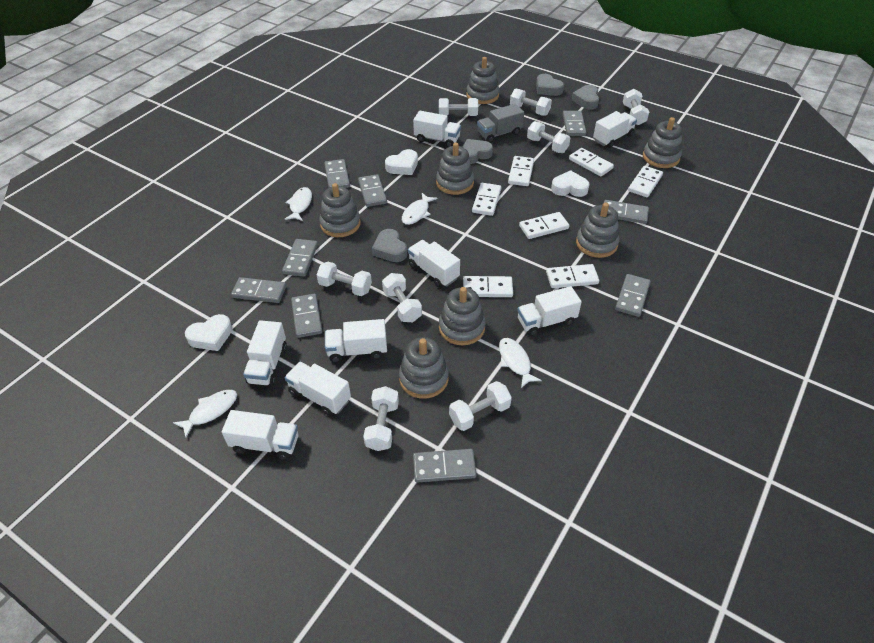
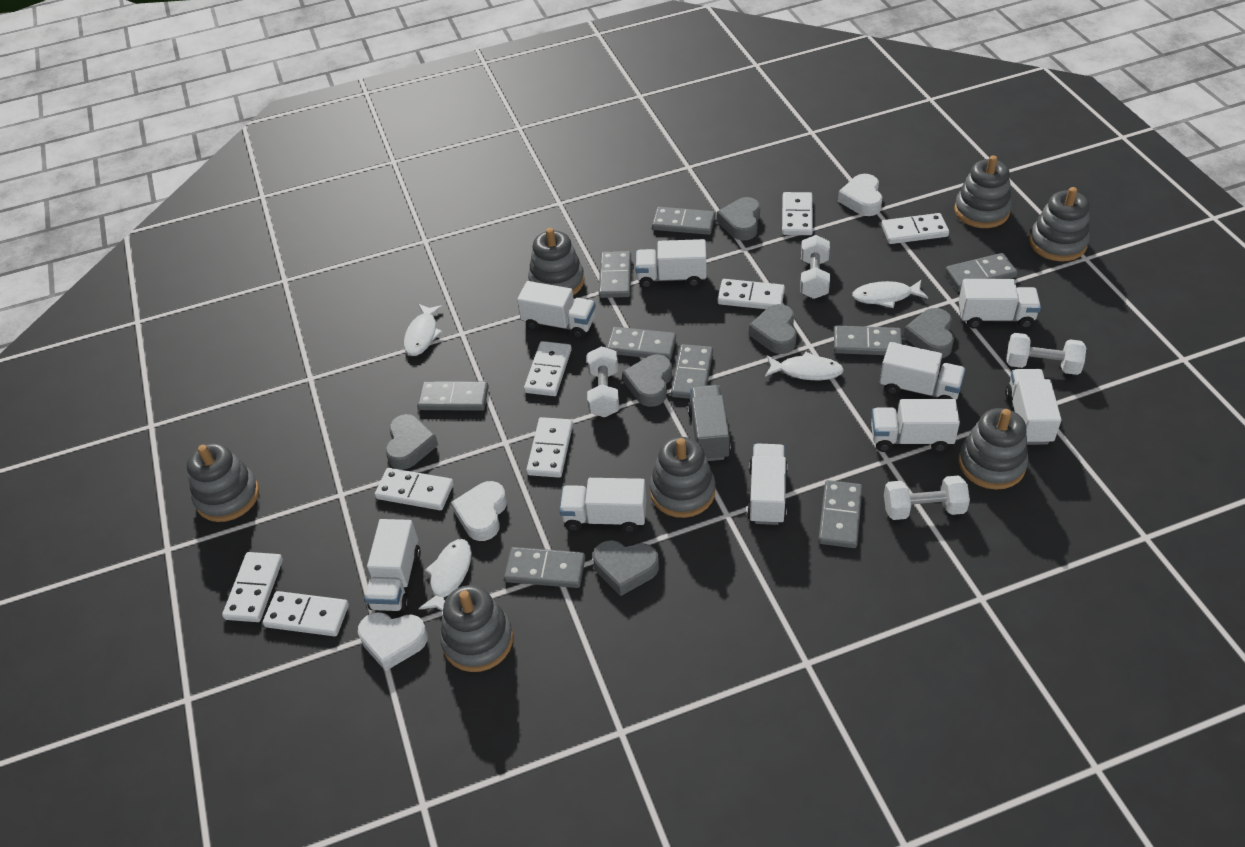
grey heart: 4 -> 6
white domino: 7 -> 8
white dumbbell: 8 -> 4
white truck: 8 -> 9

